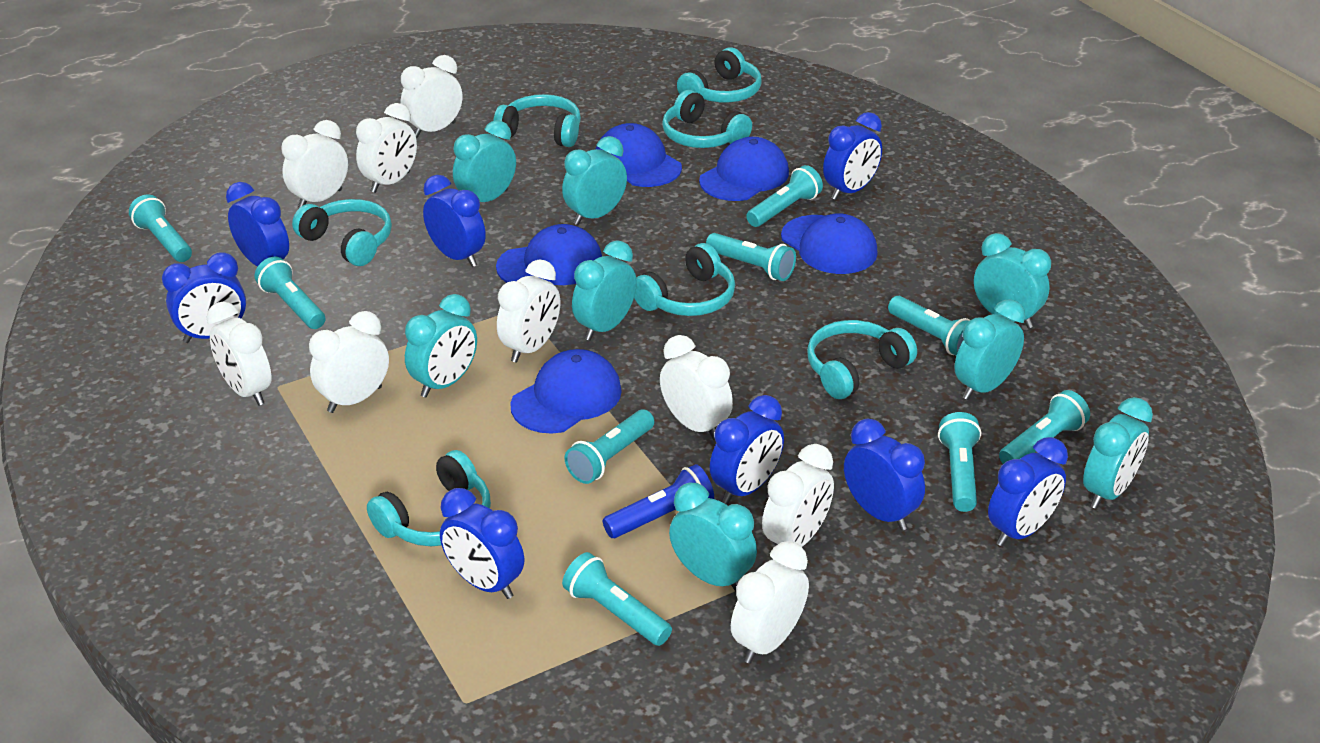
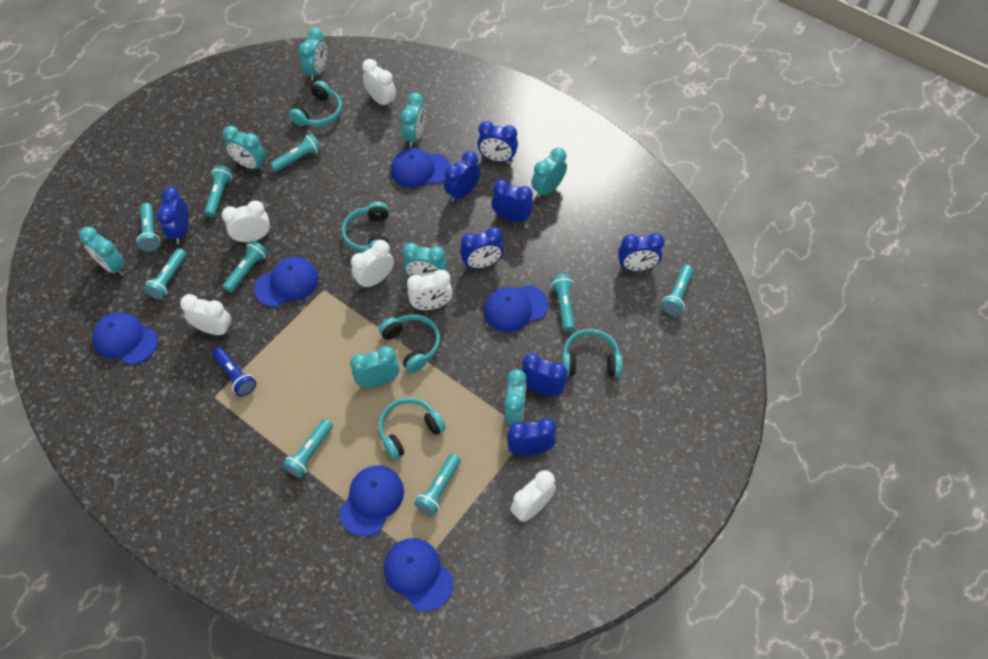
blue cap: 5 -> 6
turquoise headphones: 7 -> 5
white clock: 9 -> 6

